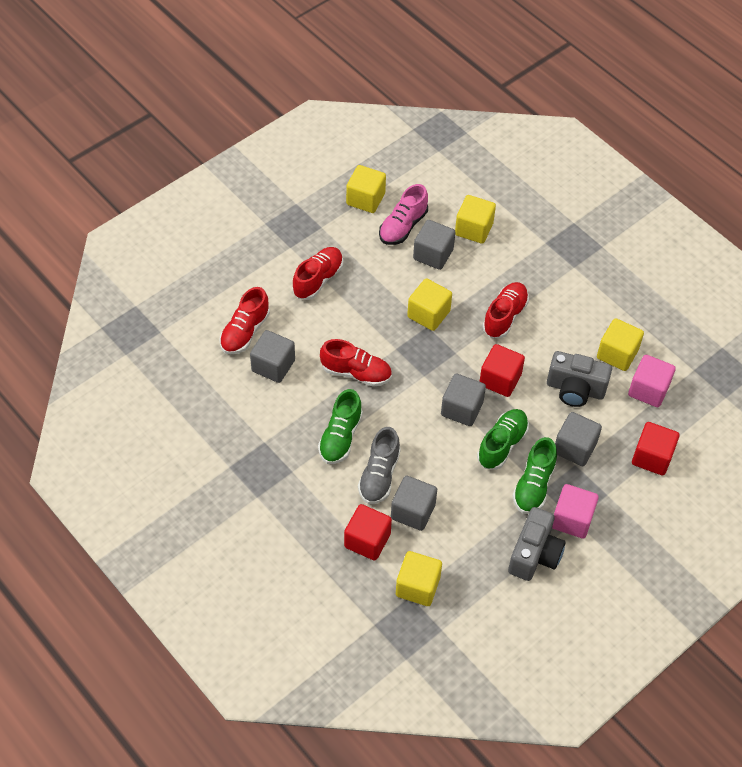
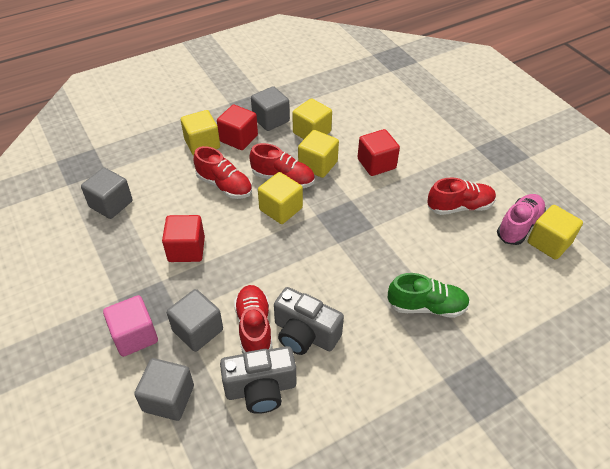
green shoe: 3 -> 1
grey cube: 5 -> 4
grey shoe: 1 -> 0
pink cube: 2 -> 1

